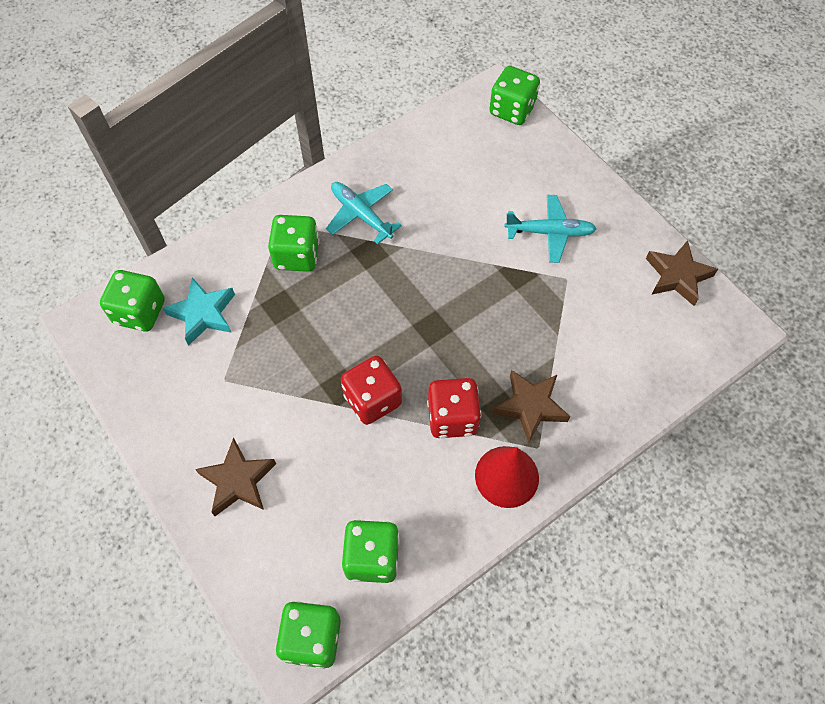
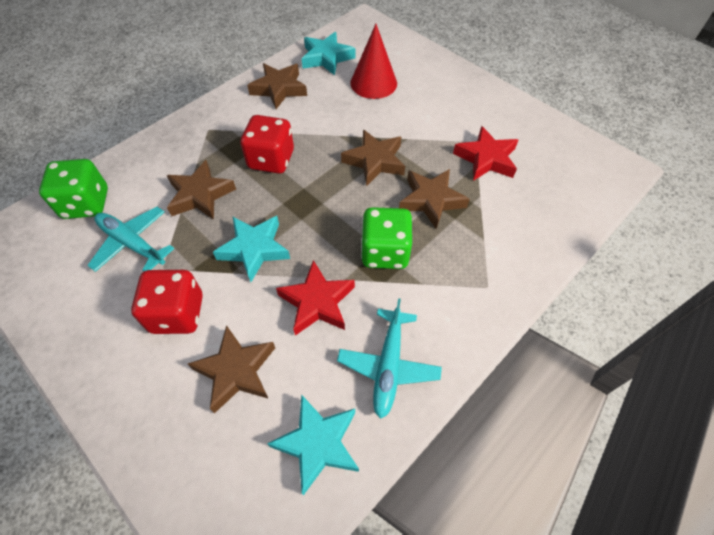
brown star: 3 -> 5
green dice: 5 -> 2
red star: 0 -> 2
turquoise star: 1 -> 3

